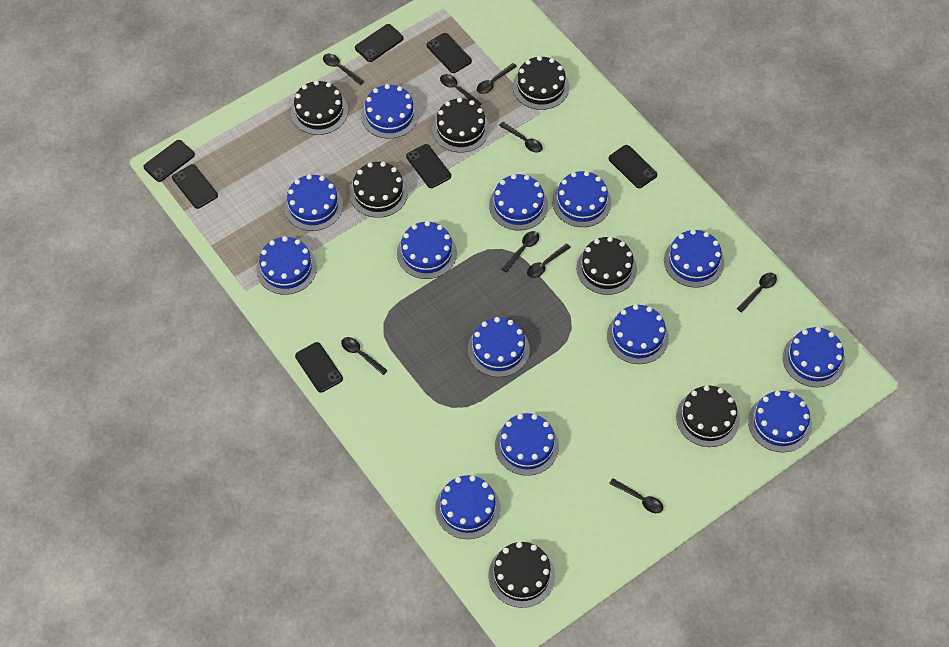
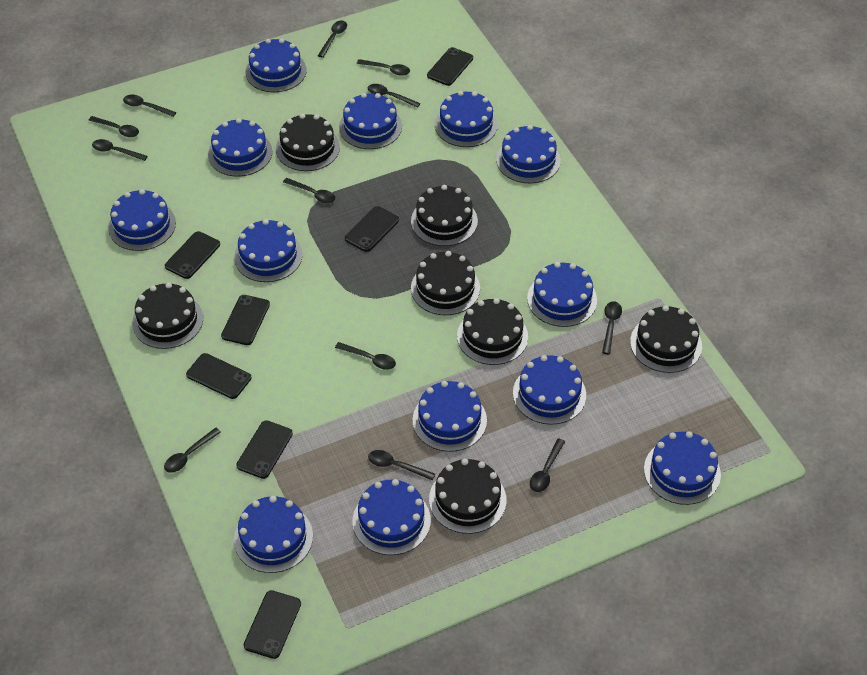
black spoon: 9 -> 12

